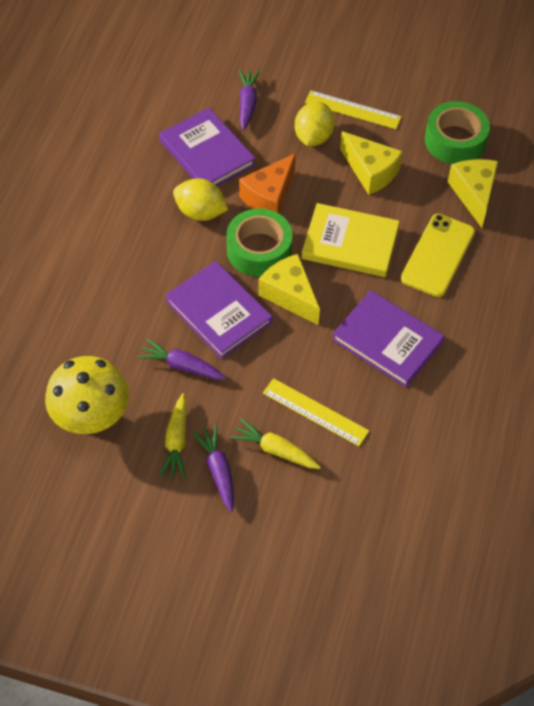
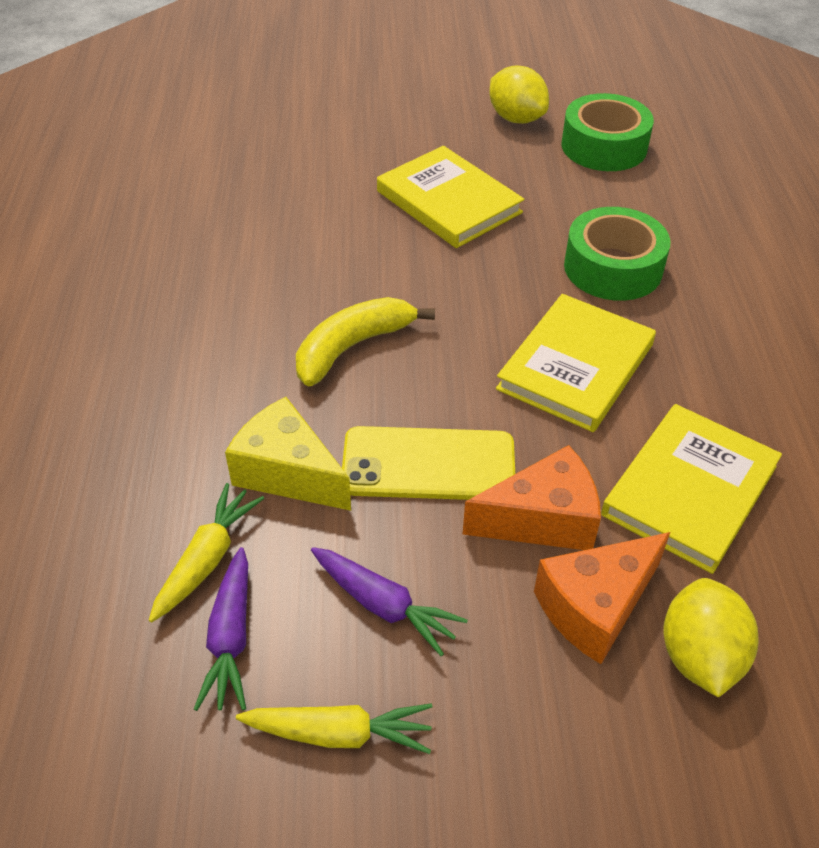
orange cheese: 1 -> 2
purple book: 3 -> 0
purple carrot: 3 -> 2
yellow banana: 0 -> 1
yellow book: 1 -> 3
yellow cheese: 3 -> 1
yellow mushroom: 1 -> 0
yellow ruler: 2 -> 0

